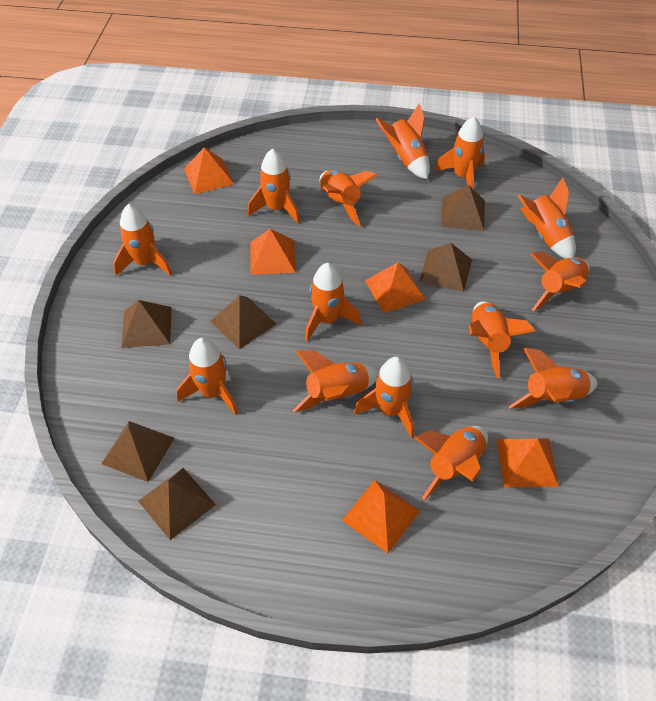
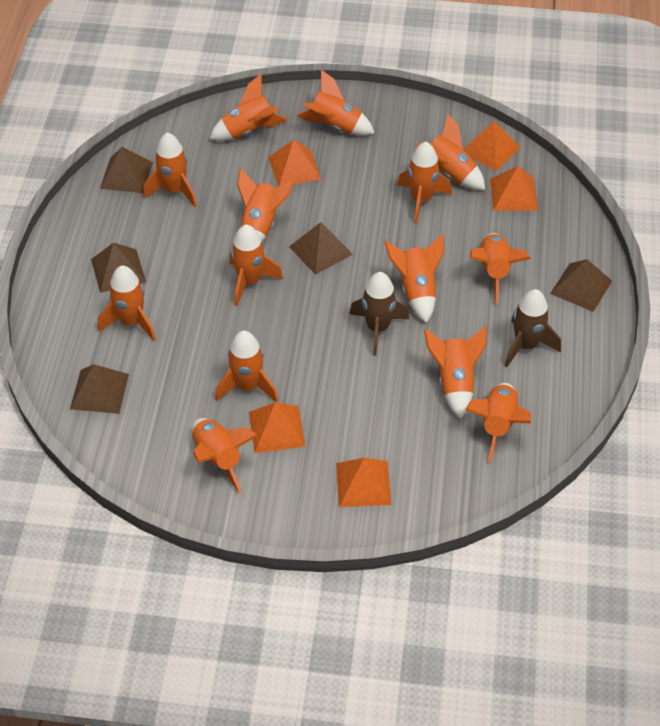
brown pyramid: 6 -> 5
brown rocket: 0 -> 2

